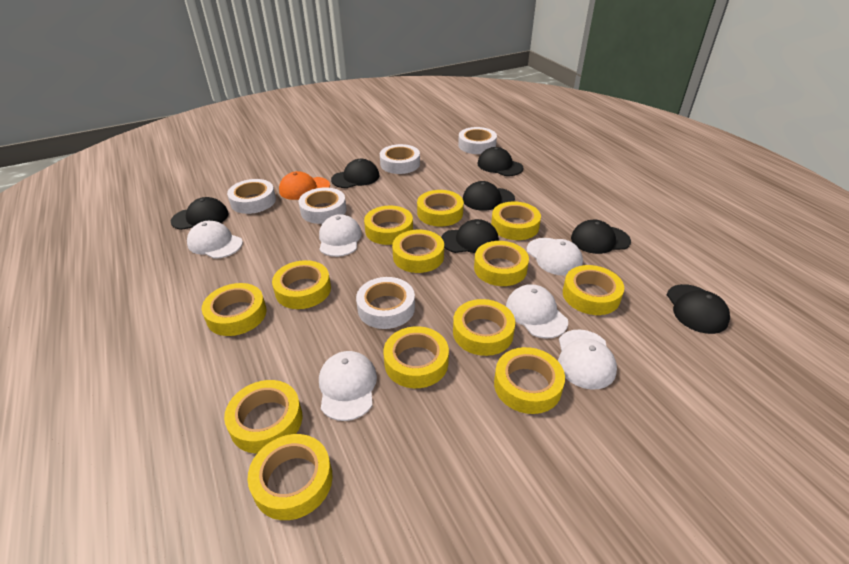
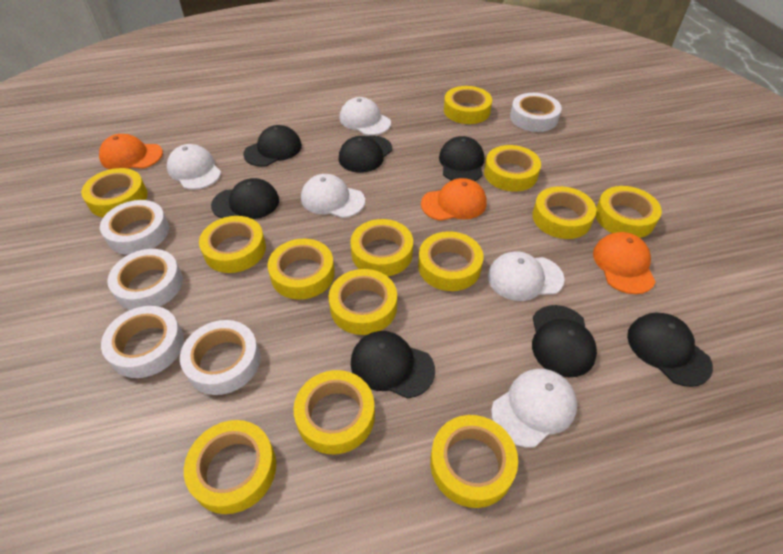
orange cap: 1 -> 3
white cap: 6 -> 5

